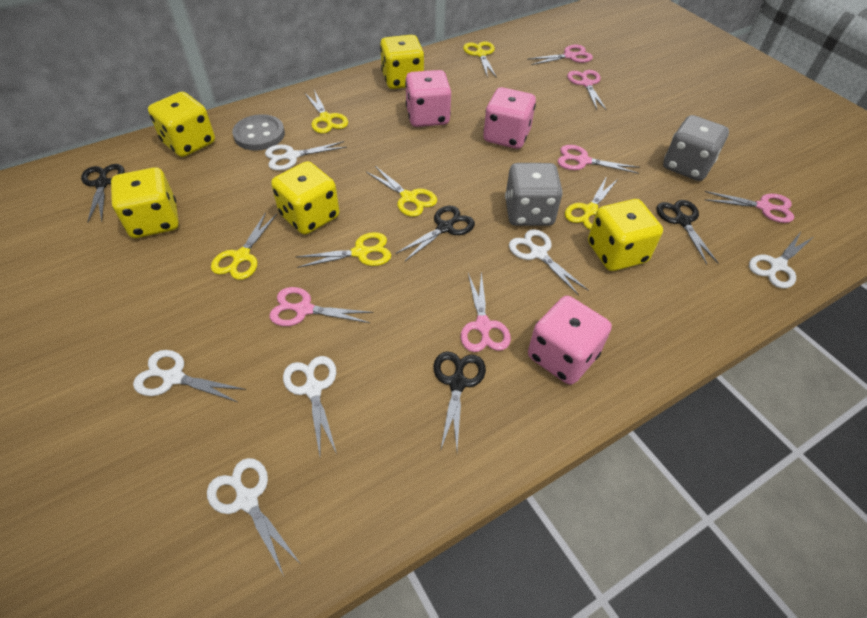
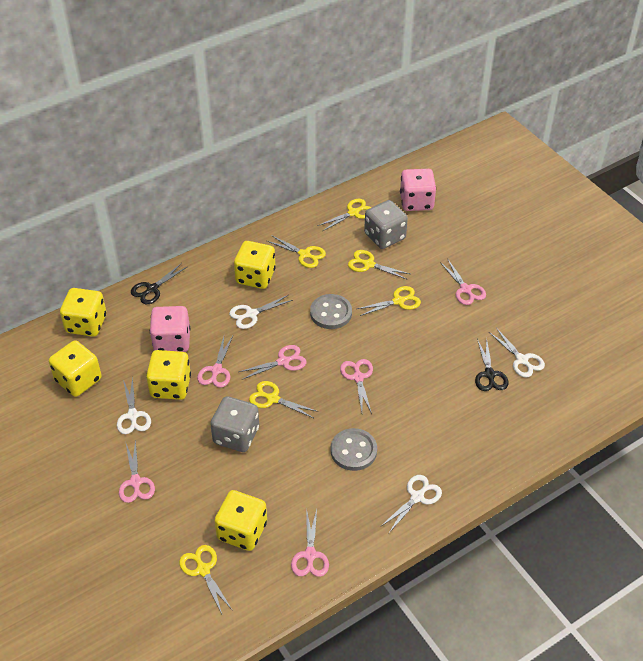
black scissors: 4 -> 2
grey button: 1 -> 2
pink dice: 3 -> 2
white scissors: 6 -> 4

